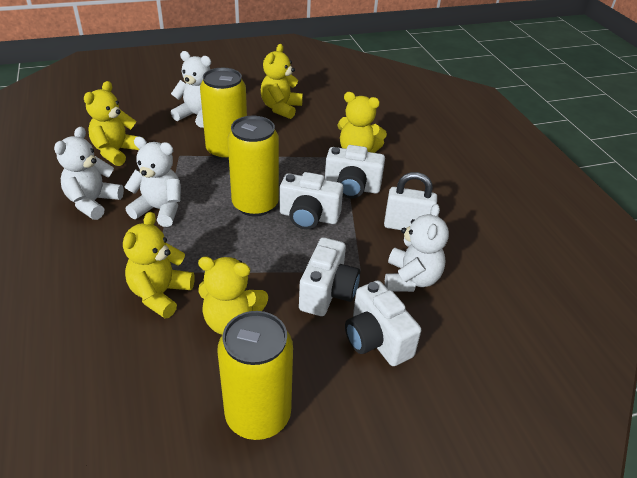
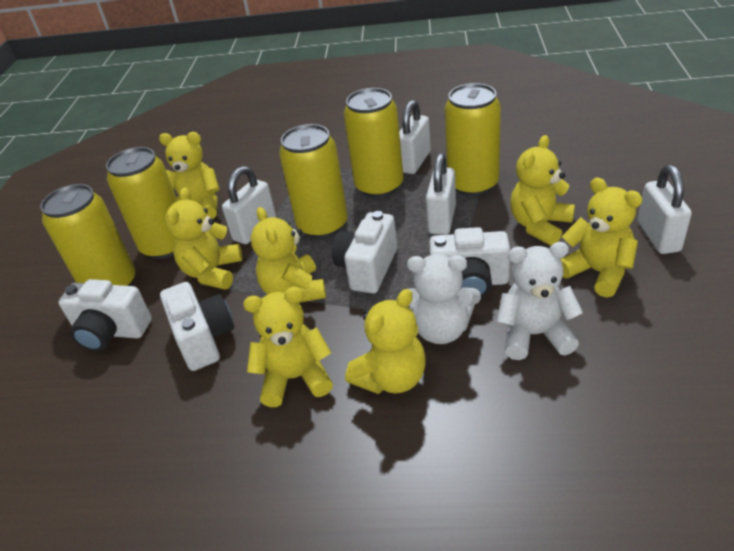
white padlock: 1 -> 4
white teddy bear: 4 -> 2
yellow can: 3 -> 5
yellow teddy bear: 5 -> 7

